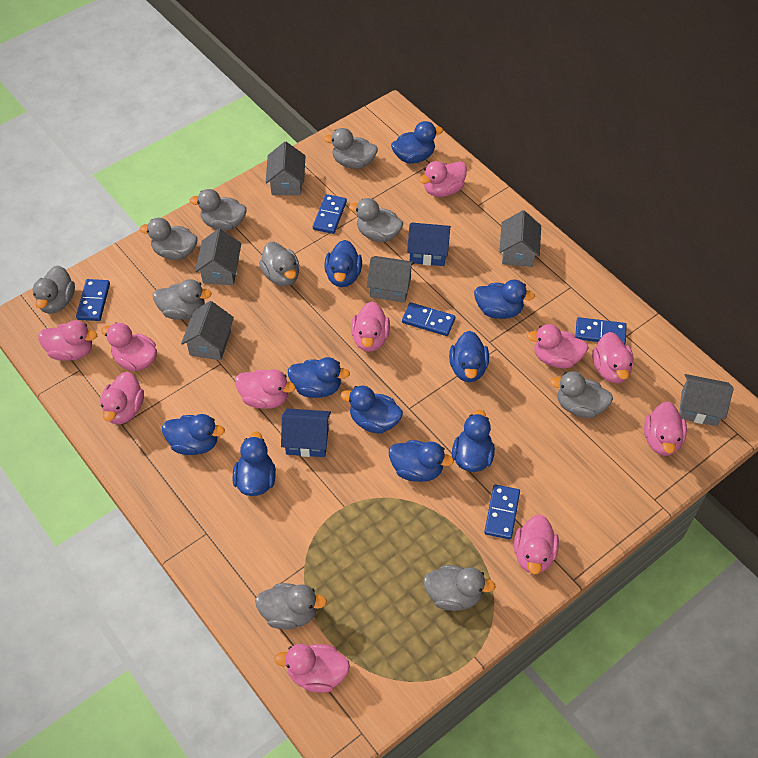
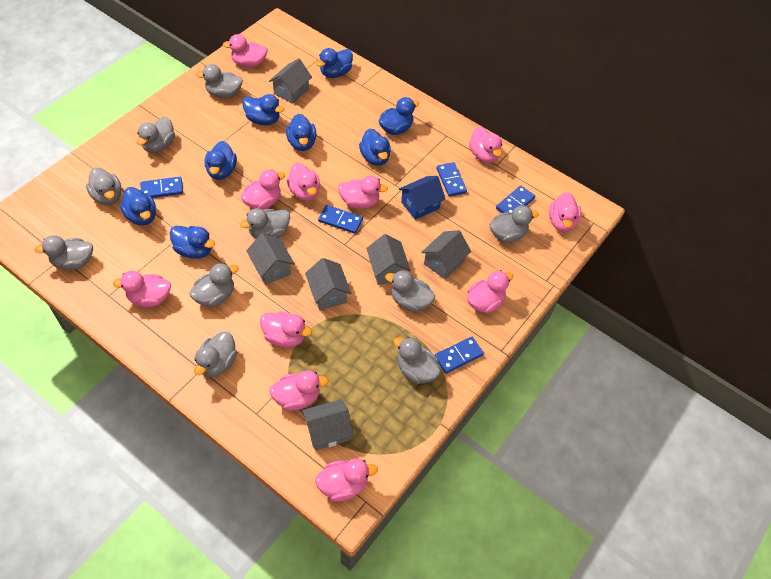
blue duck: 10 -> 8
blue house: 2 -> 1

